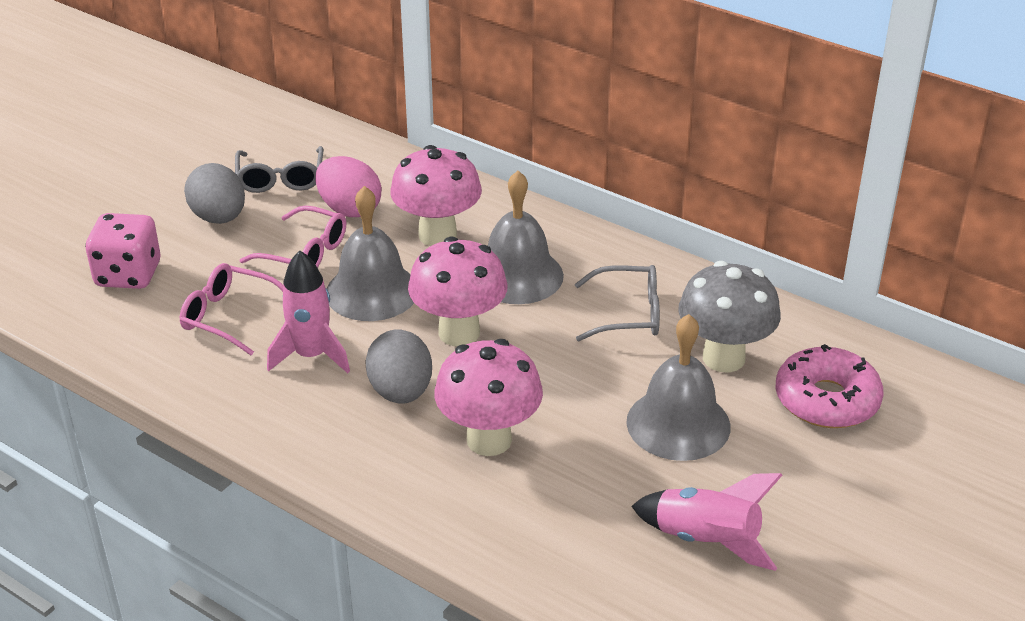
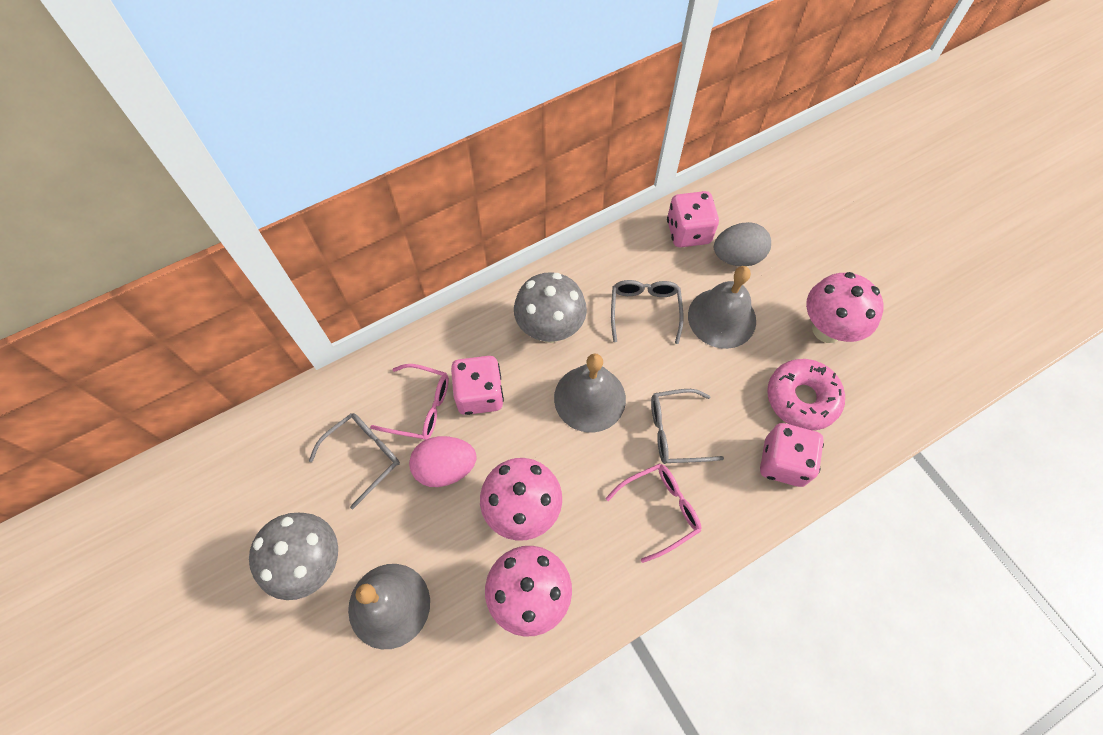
grey egg: 2 -> 1
grey glasses: 2 -> 3
grey mushroom: 1 -> 2
pink dice: 1 -> 3
pink rocket: 2 -> 0

